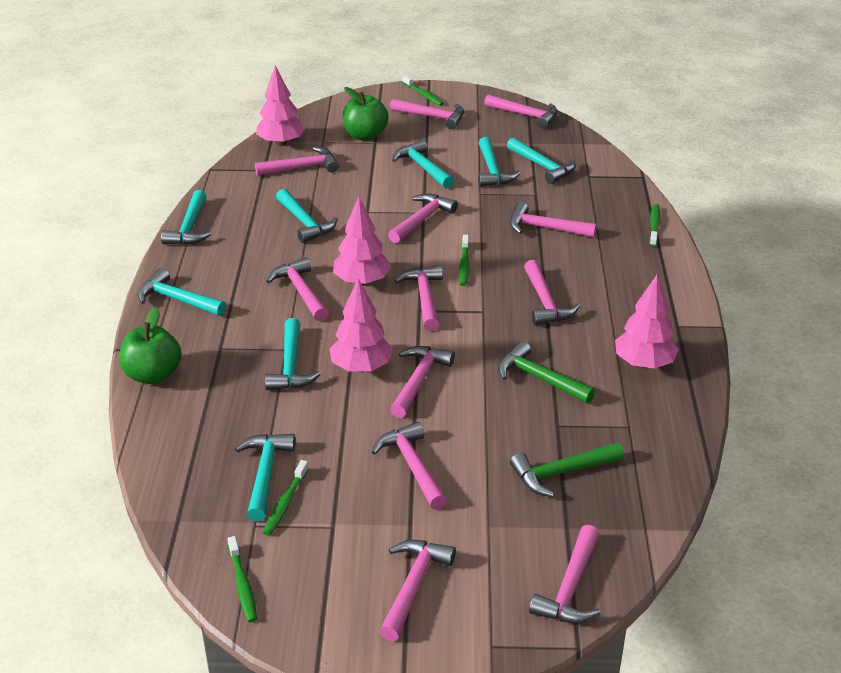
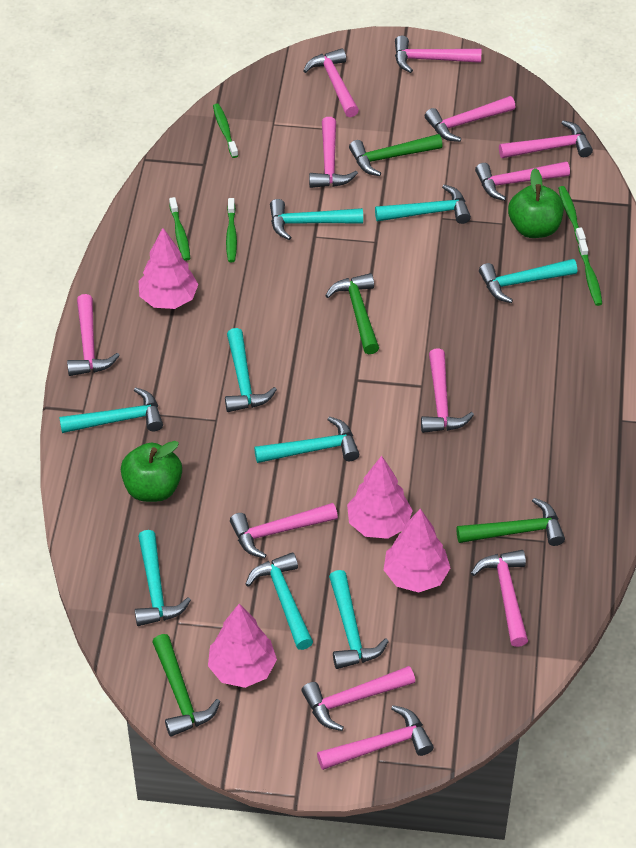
green hammer: 2 -> 4
turquoise hammer: 8 -> 9

